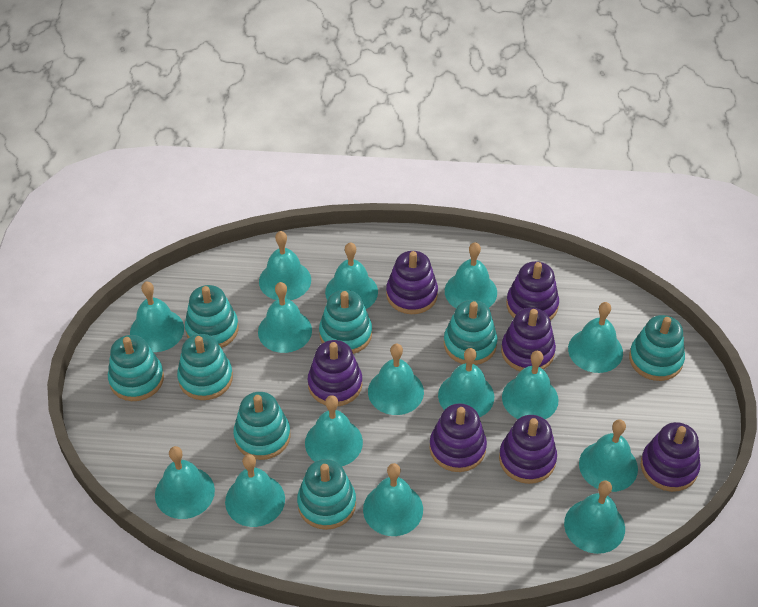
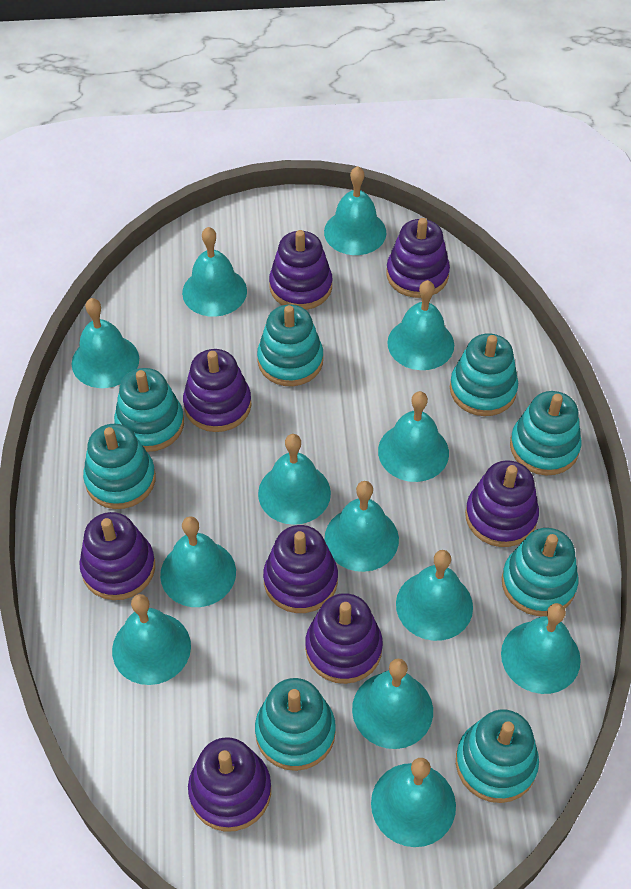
purple stacking toy: 7 -> 8
turquoise bell: 15 -> 13

